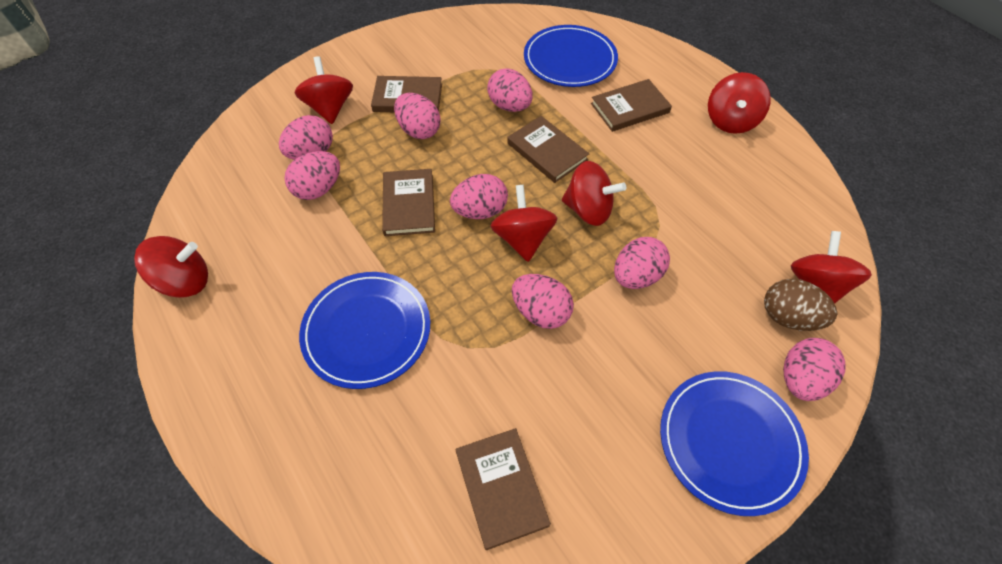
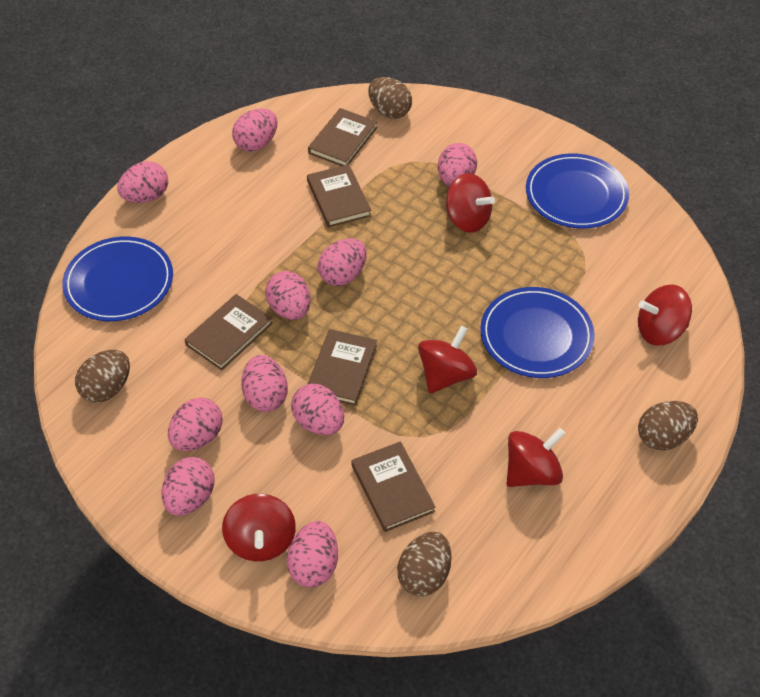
brown egg: 1 -> 4
pink egg: 8 -> 10
red spinning top: 6 -> 5

